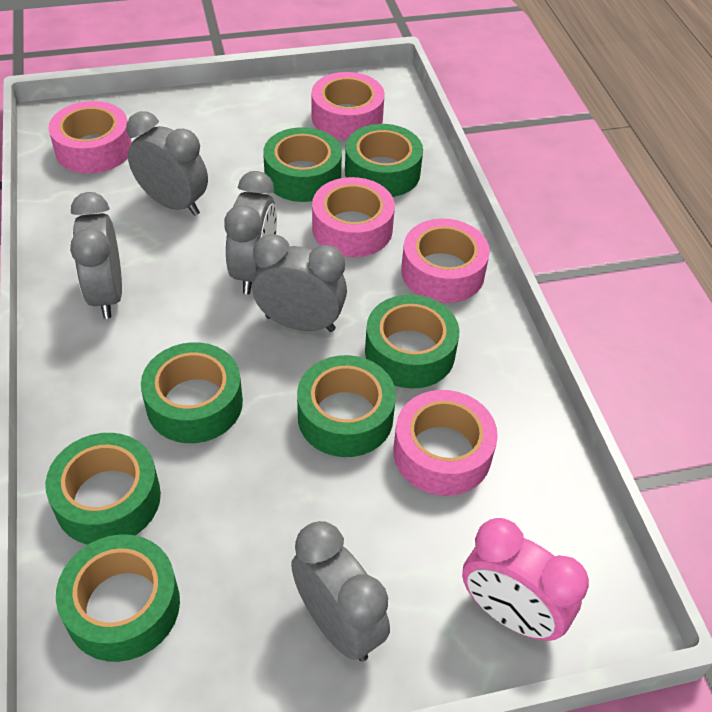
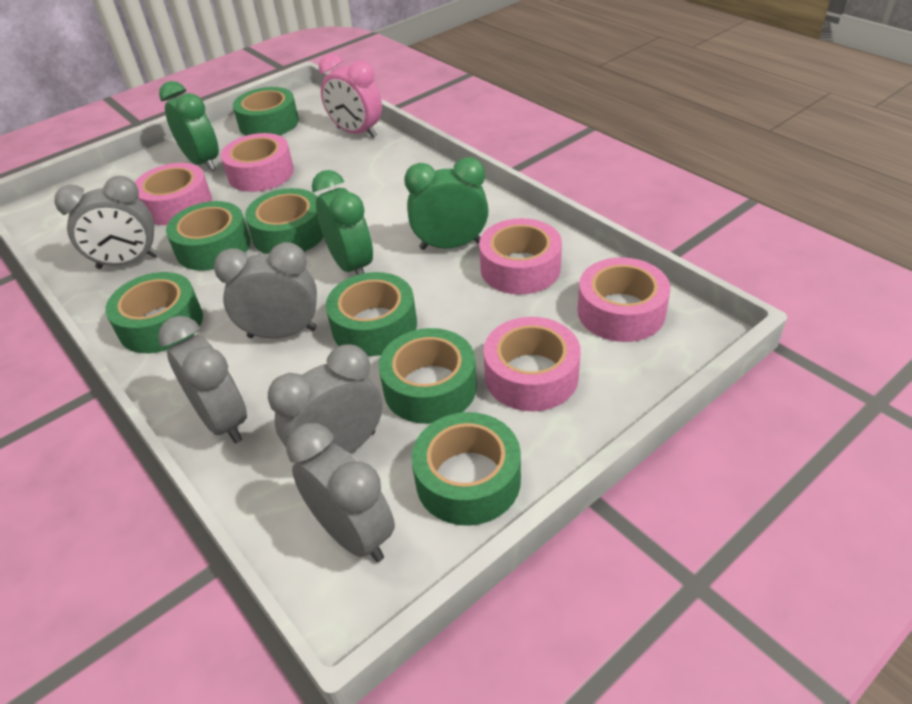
green clock: 0 -> 3

